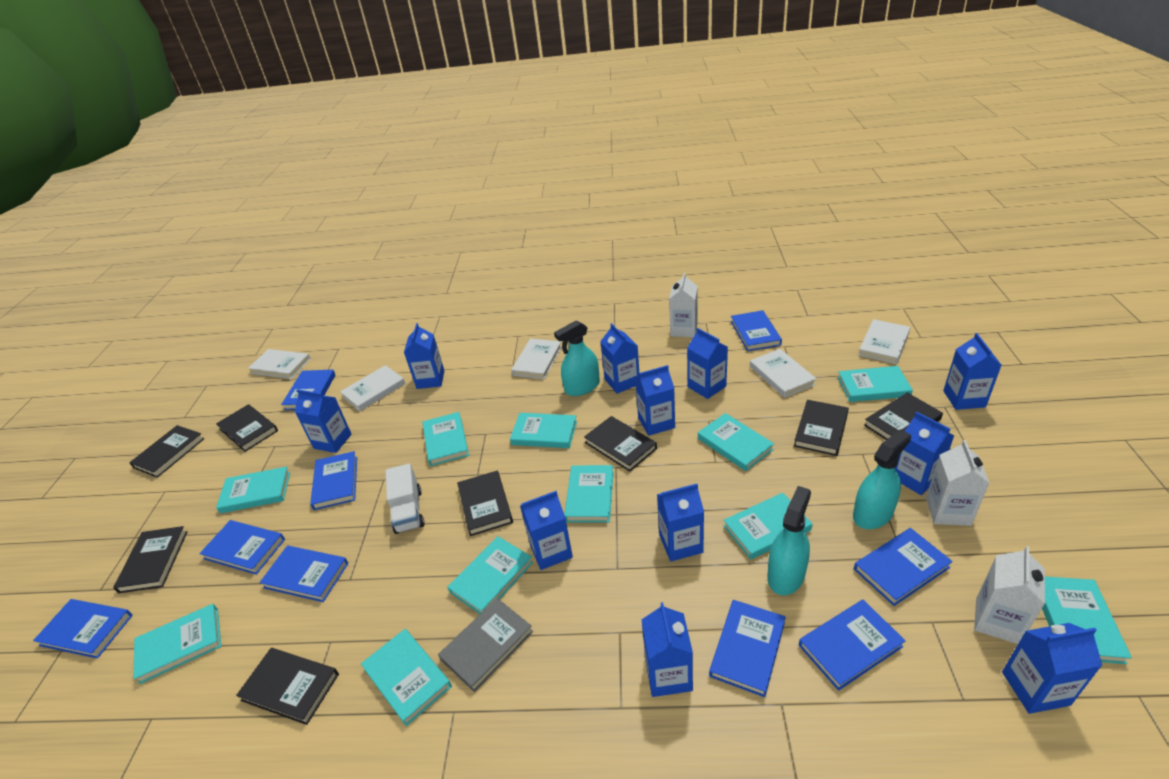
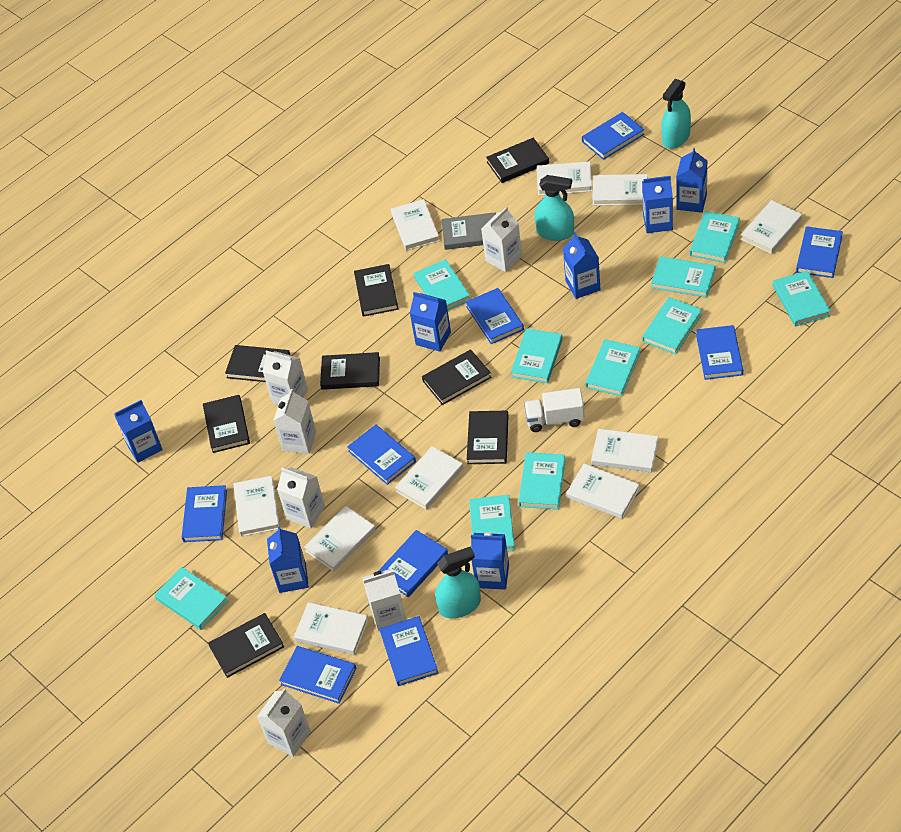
blue carton: 11 -> 7
turquoise book: 11 -> 10
white book: 5 -> 10
white carton: 3 -> 6

